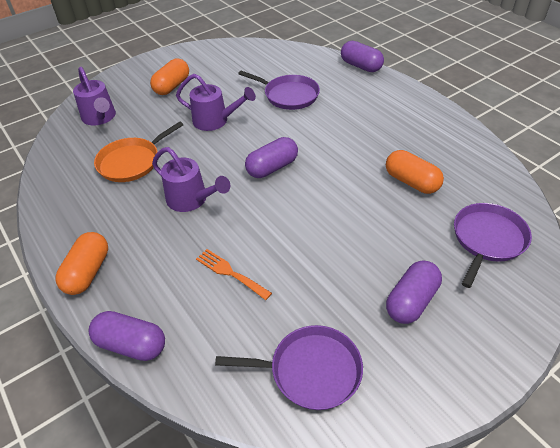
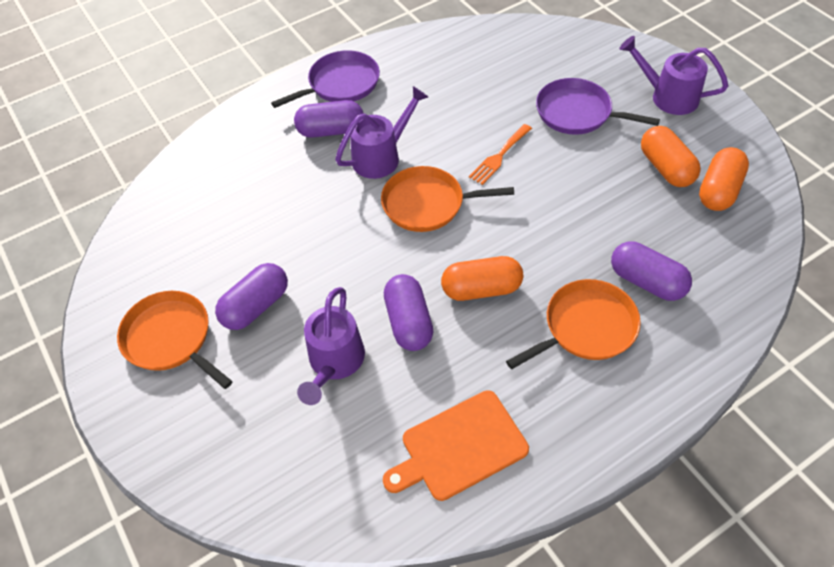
orange cutting board: 0 -> 1
orange pan: 1 -> 3
purple pan: 3 -> 2

